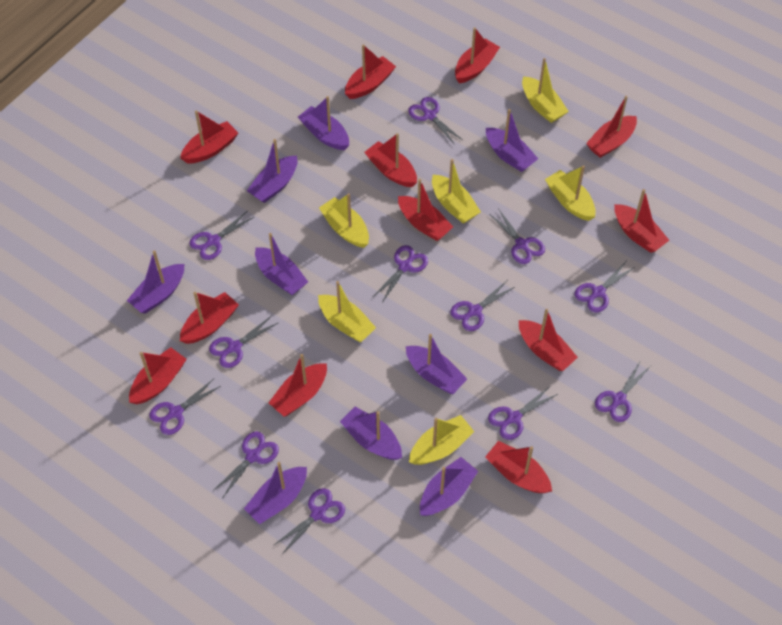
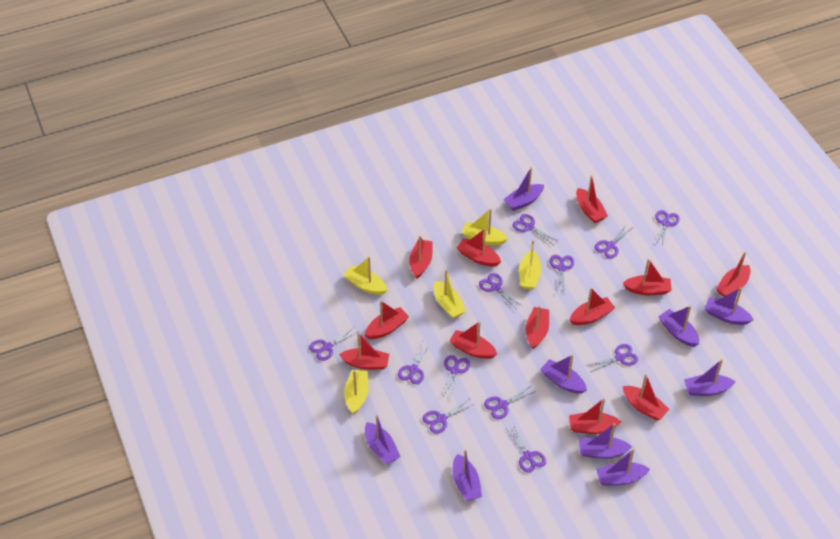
yellow boat: 6 -> 5

